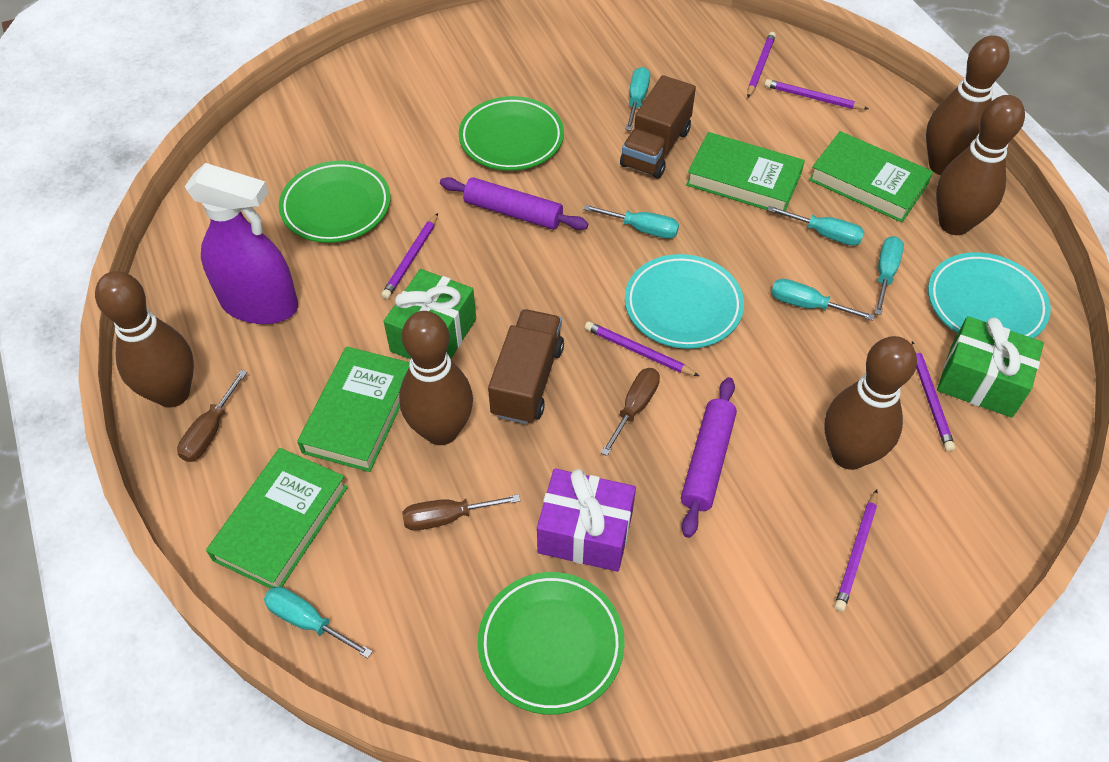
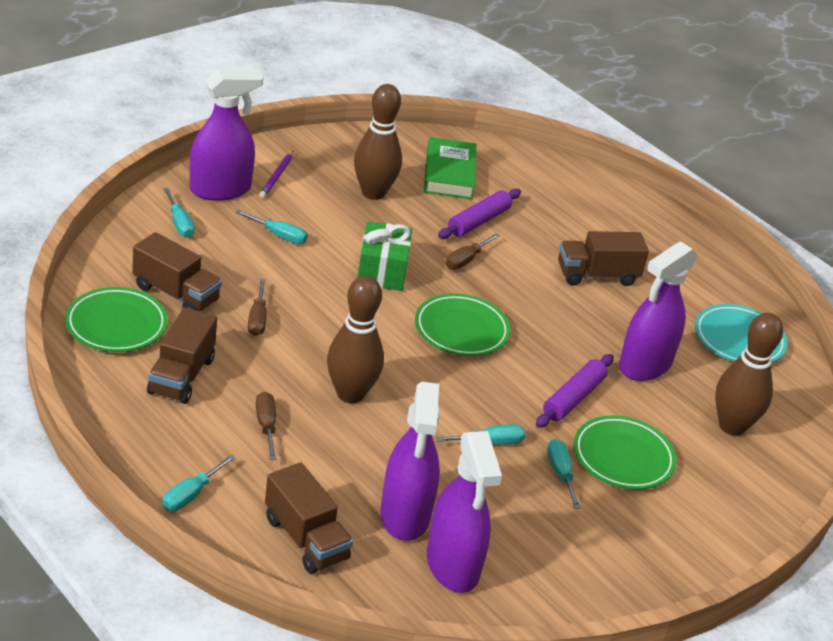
brown bowling pin: 5 -> 3
brown truck: 2 -> 4
green book: 4 -> 1
green gift: 2 -> 1
purple gift: 1 -> 0
purple pencil: 6 -> 1
purple spray bottle: 1 -> 4
turquoise plate: 2 -> 1
turquoise screwdriver: 6 -> 5

